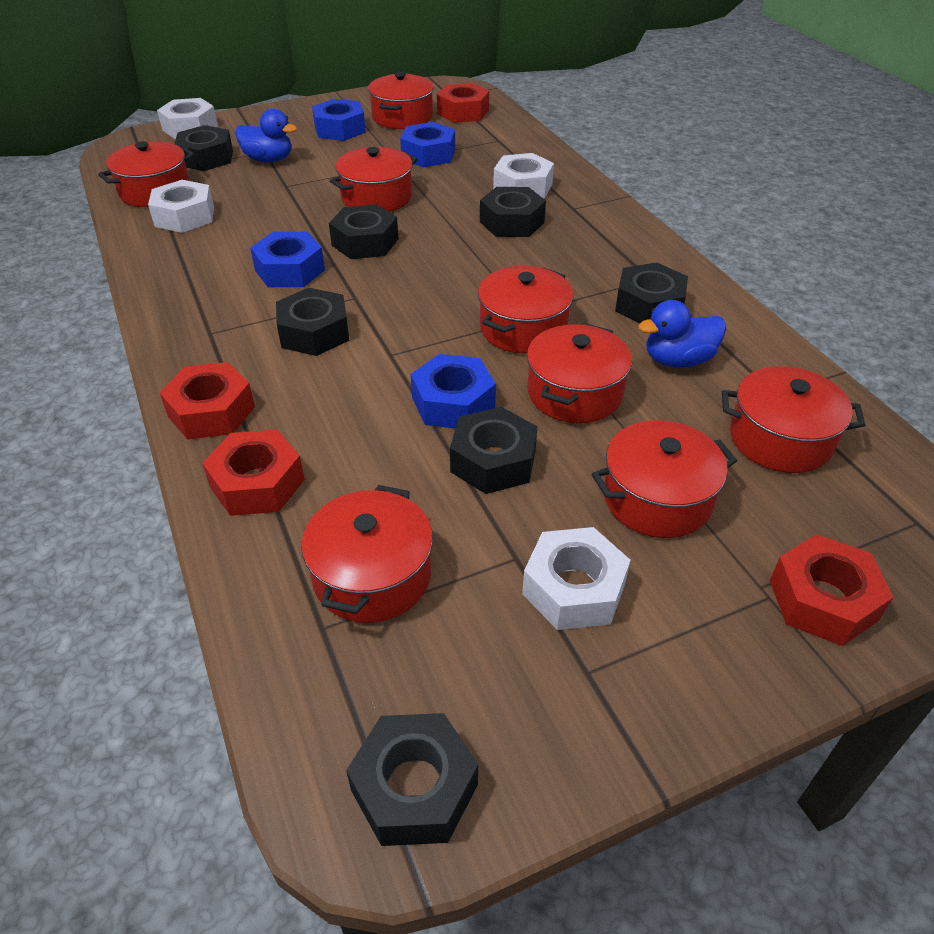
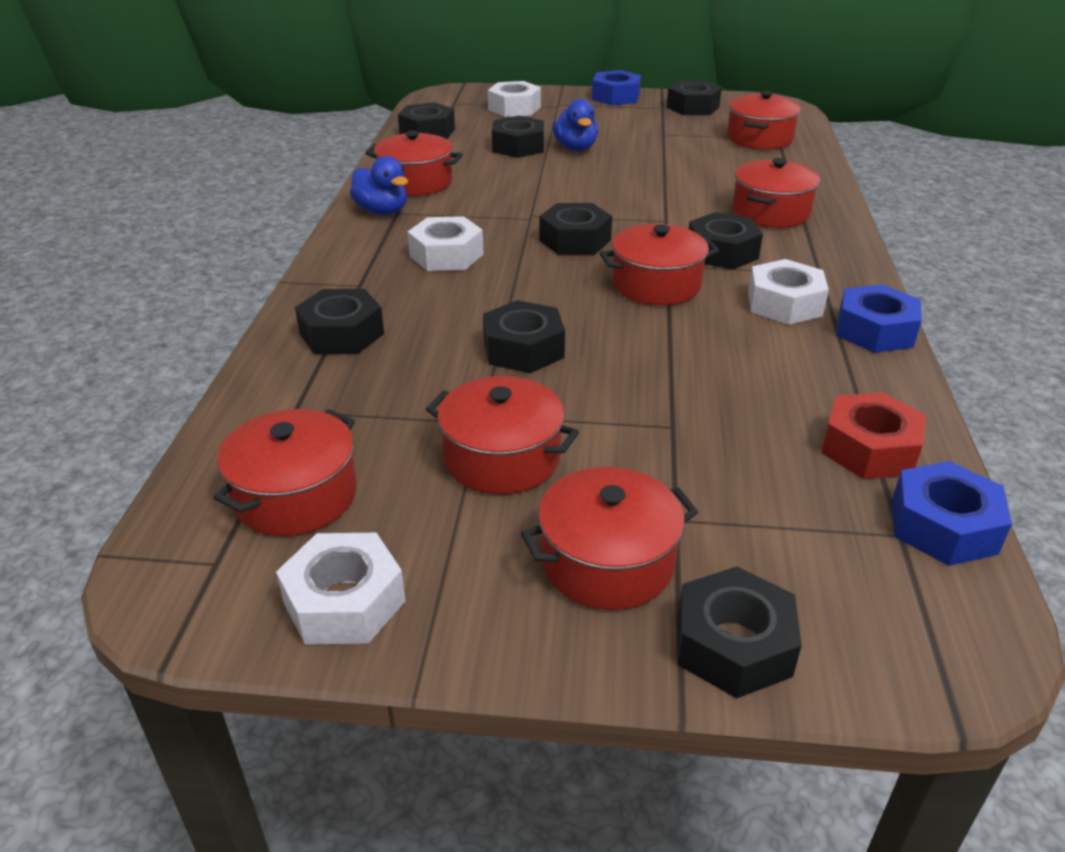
black nut: 7 -> 8
blue nut: 4 -> 3
red nut: 4 -> 1
red pot: 8 -> 7

